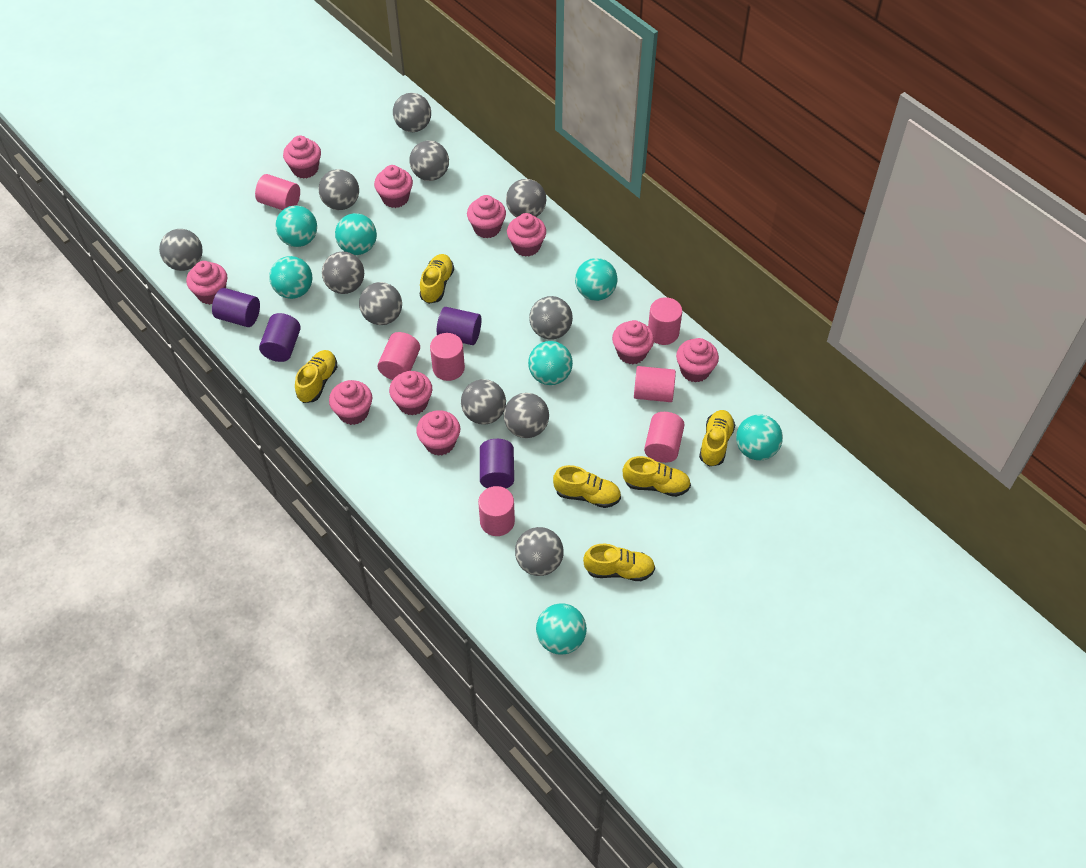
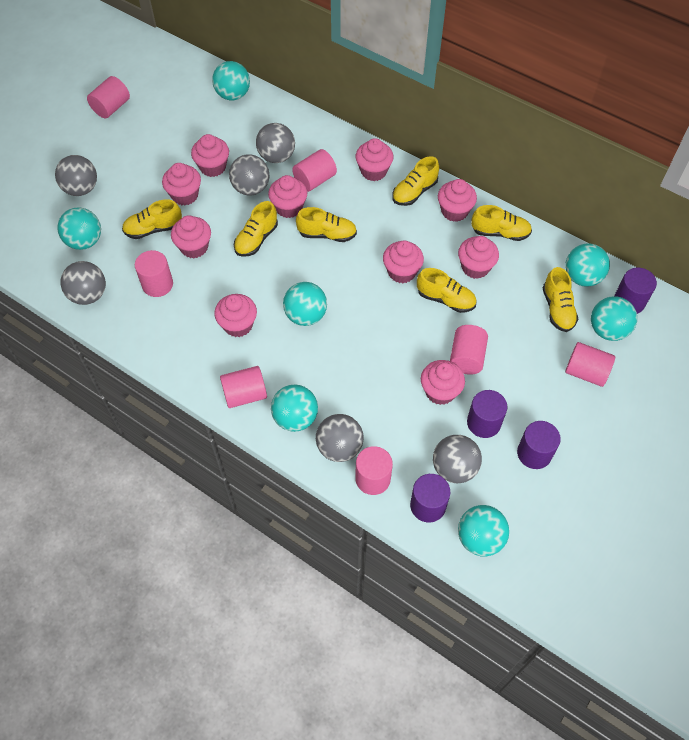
grey ball: 11 -> 6
yellow shoe: 6 -> 7

